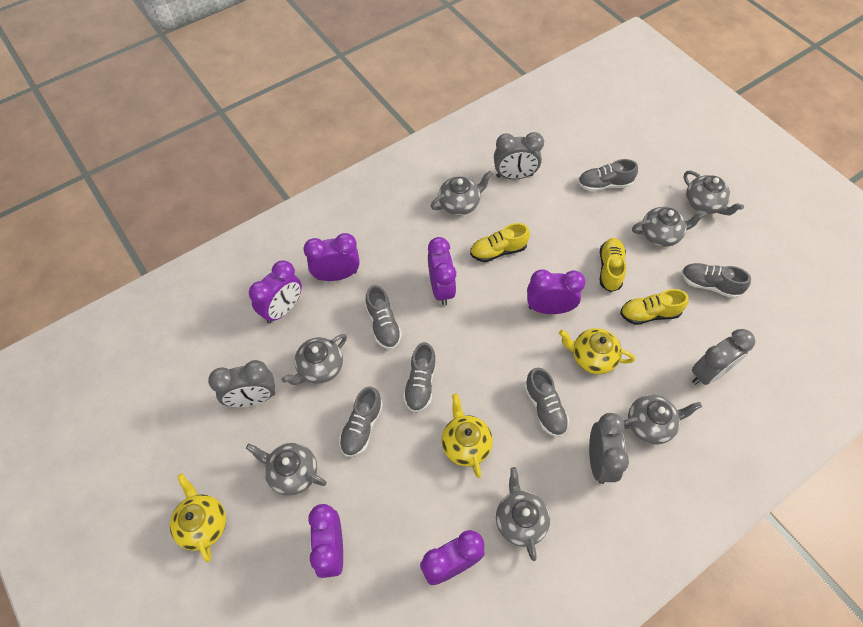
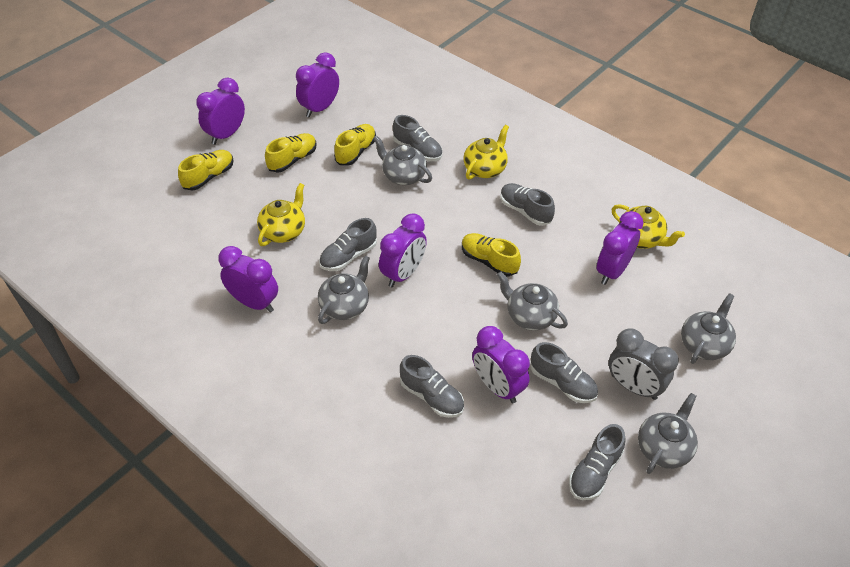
grey clock: 4 -> 1
grey teapot: 7 -> 5
yellow shoe: 3 -> 4

